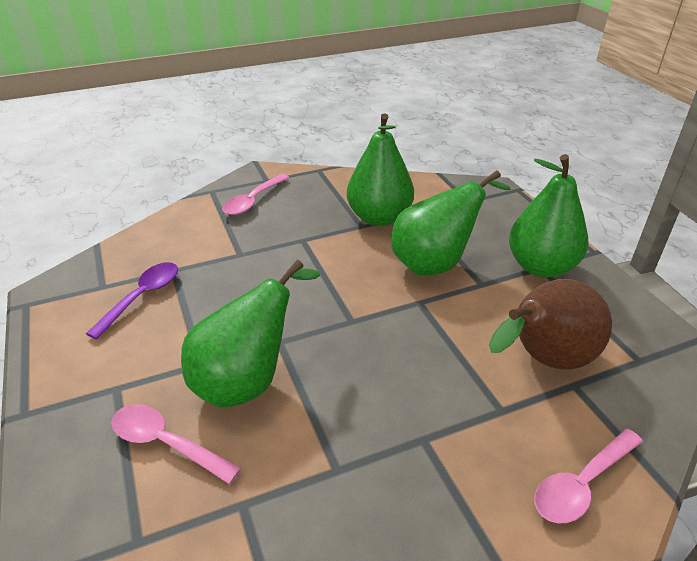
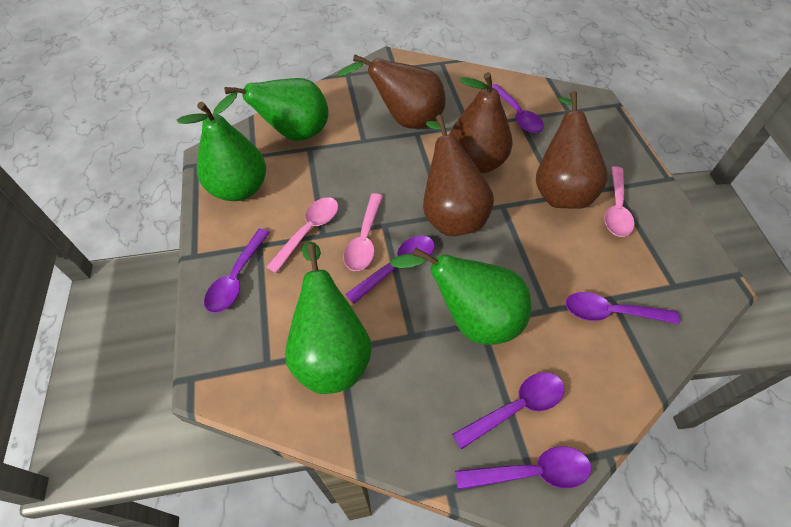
brown pear: 1 -> 4
purple spoon: 1 -> 6

